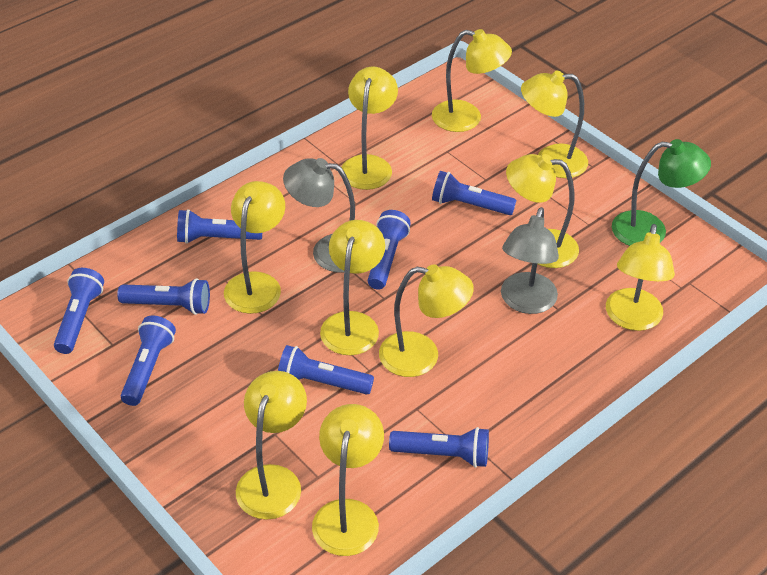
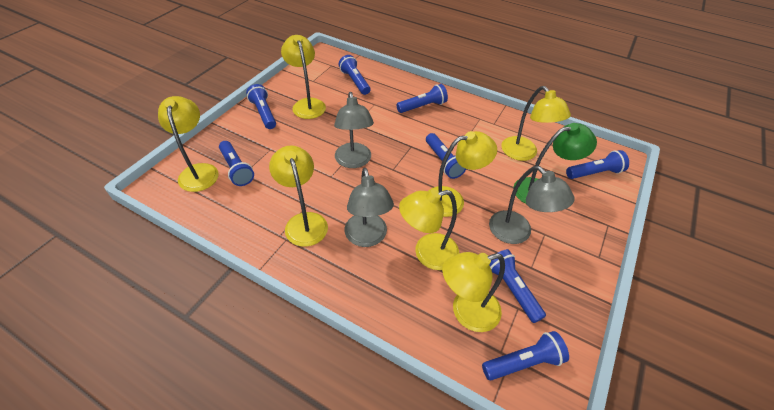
grey lamp: 2 -> 3
yellow lamp: 10 -> 7

